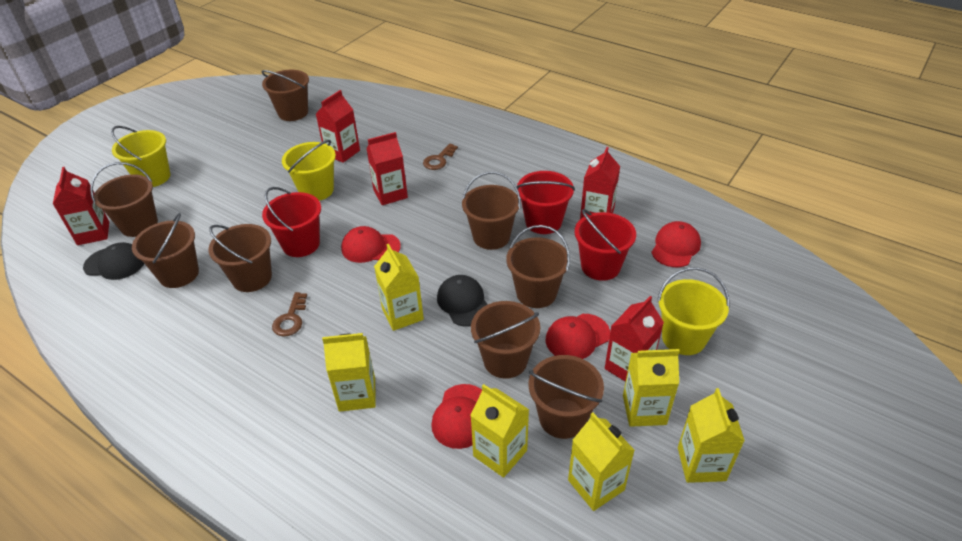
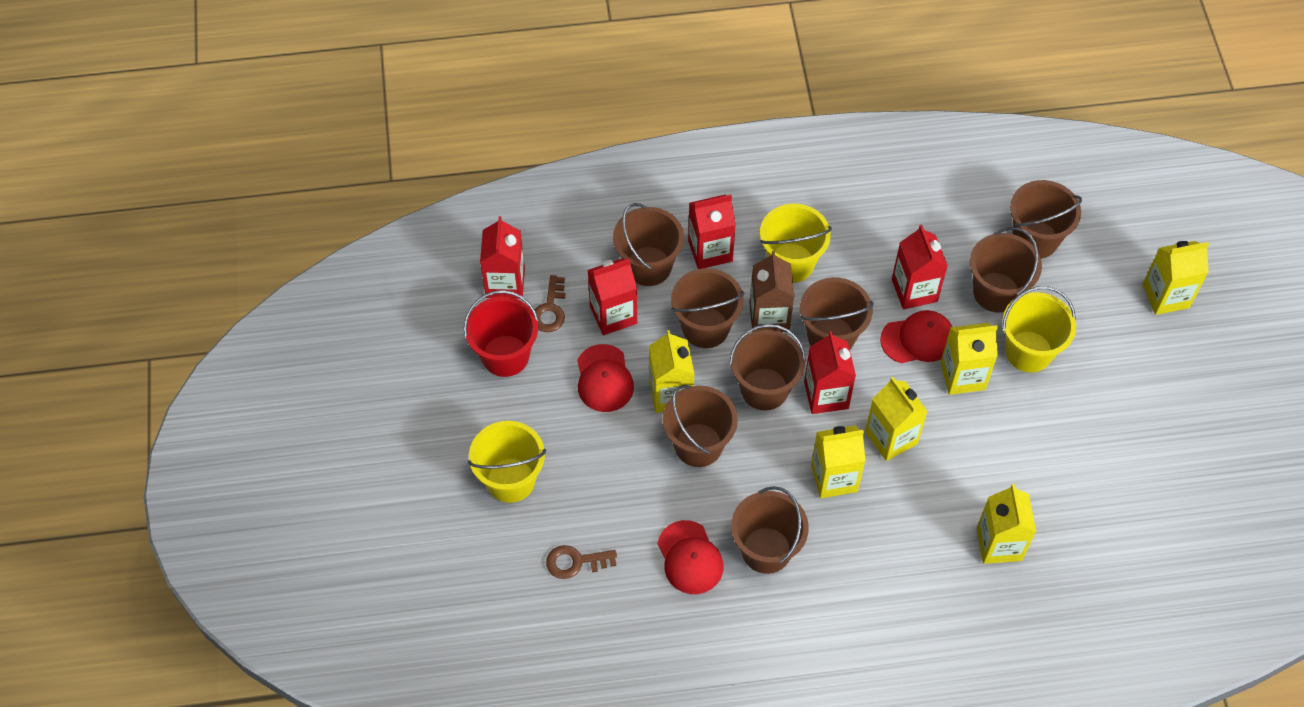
black cap: 2 -> 0
brown carton: 0 -> 1
red bucket: 3 -> 1
red cap: 4 -> 3

